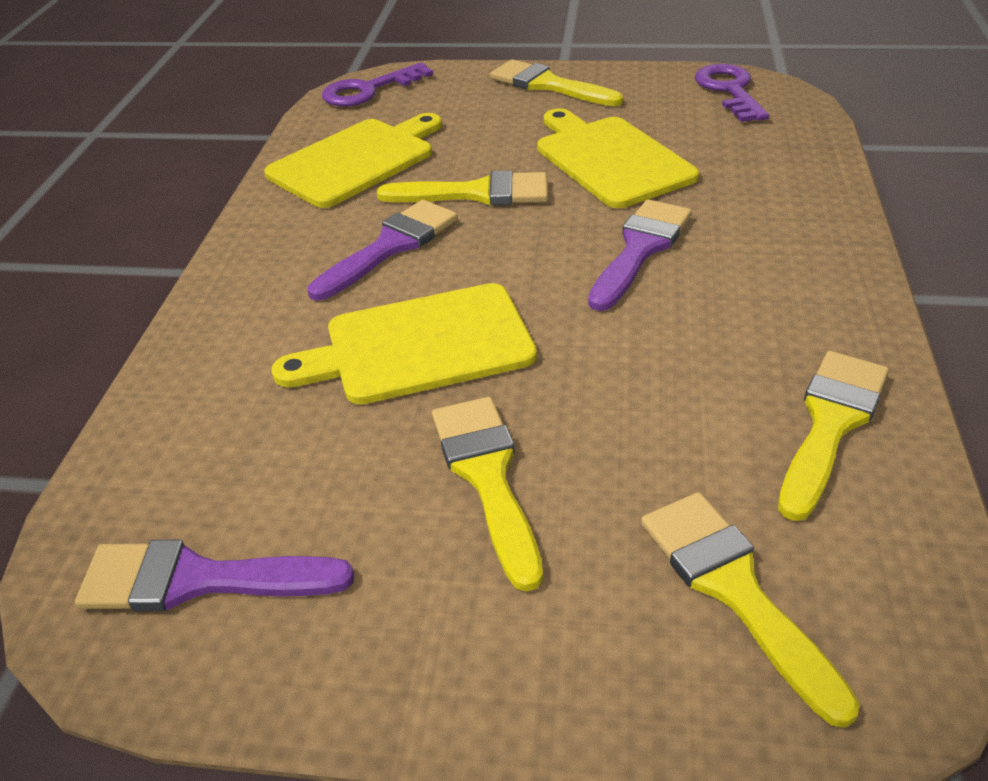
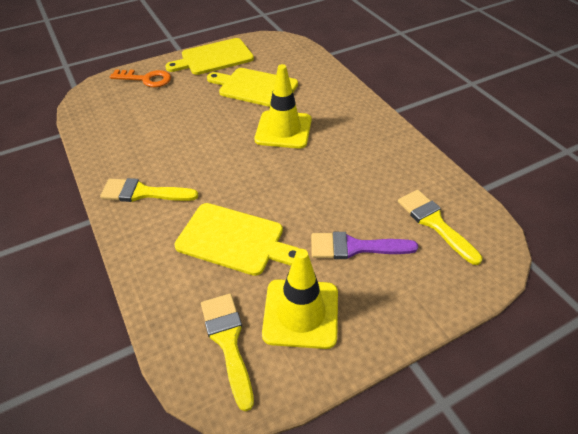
orange key: 0 -> 1
purple brush: 3 -> 1
purple key: 2 -> 0
yellow brush: 5 -> 3
yellow traffic cone: 0 -> 2

